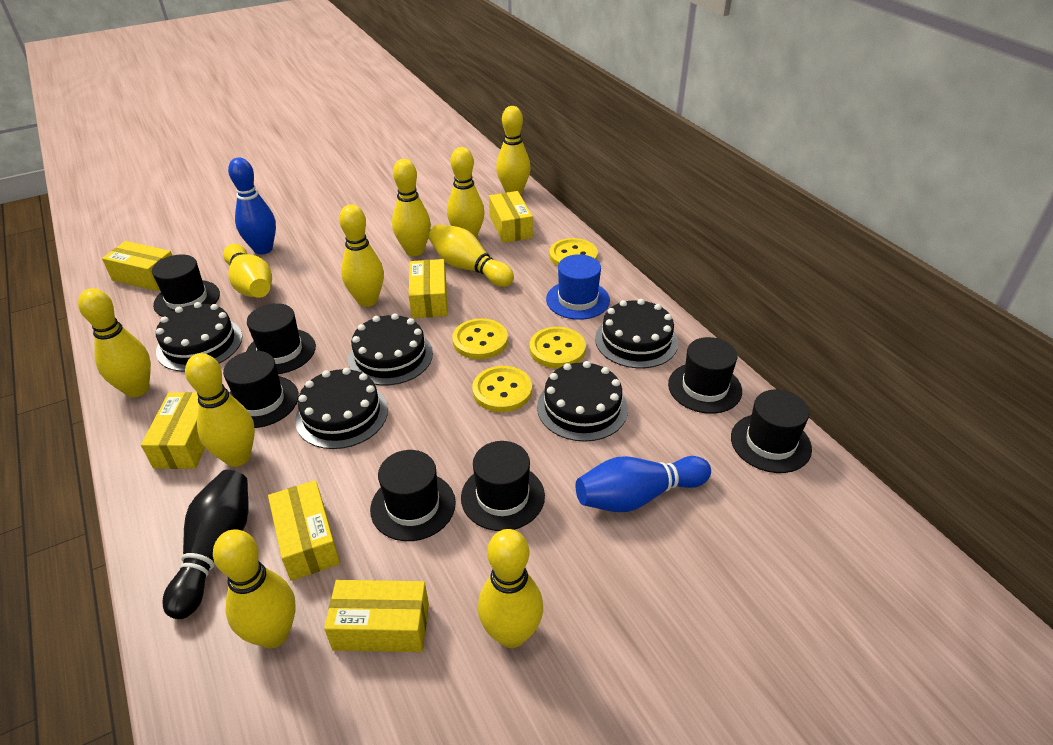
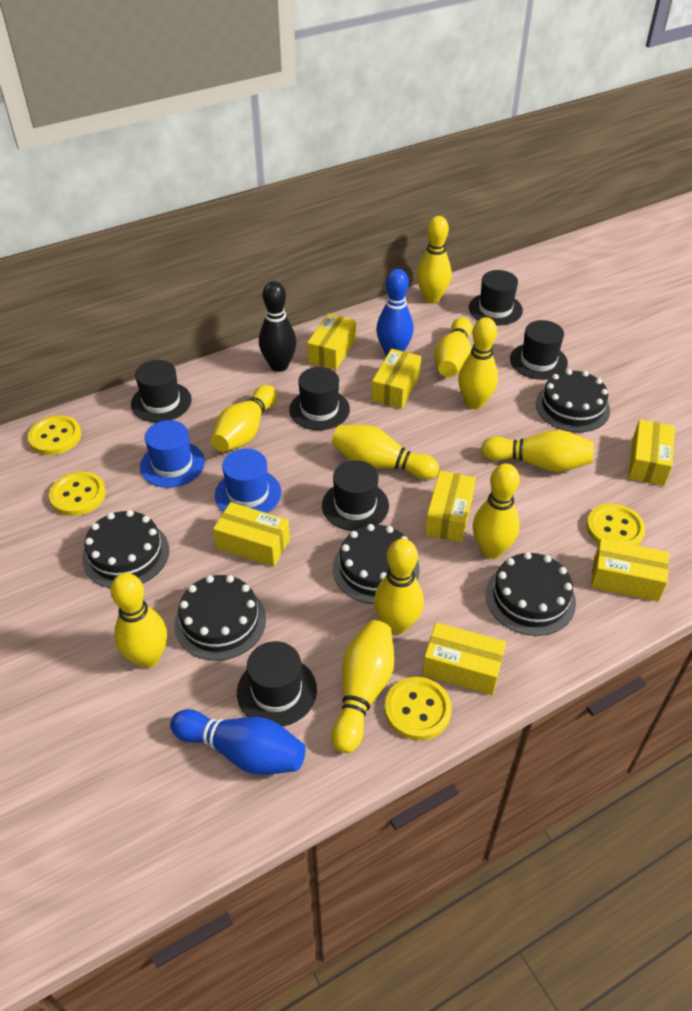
black hat: 7 -> 6
blue hat: 1 -> 2
yellow box: 6 -> 7

